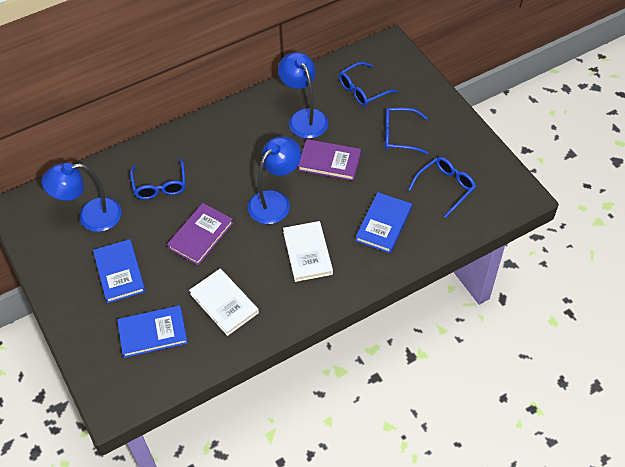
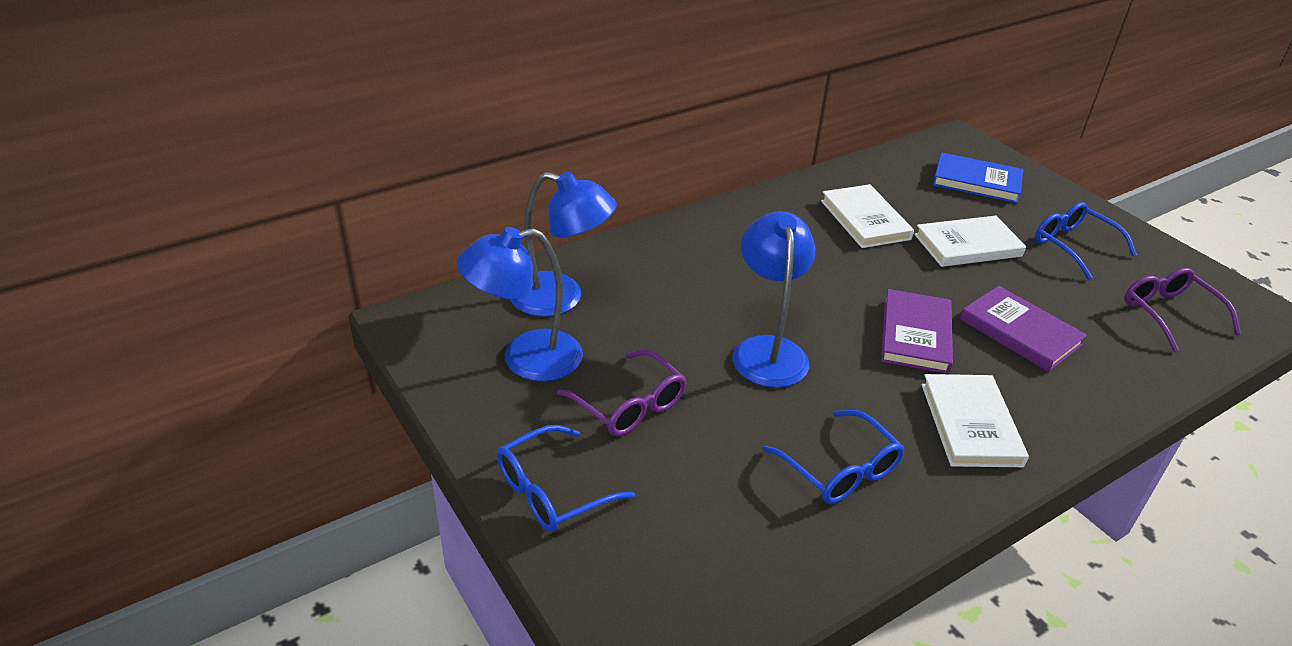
blue book: 3 -> 1
blue glasses: 4 -> 3
purple glasses: 0 -> 2
white book: 2 -> 3

